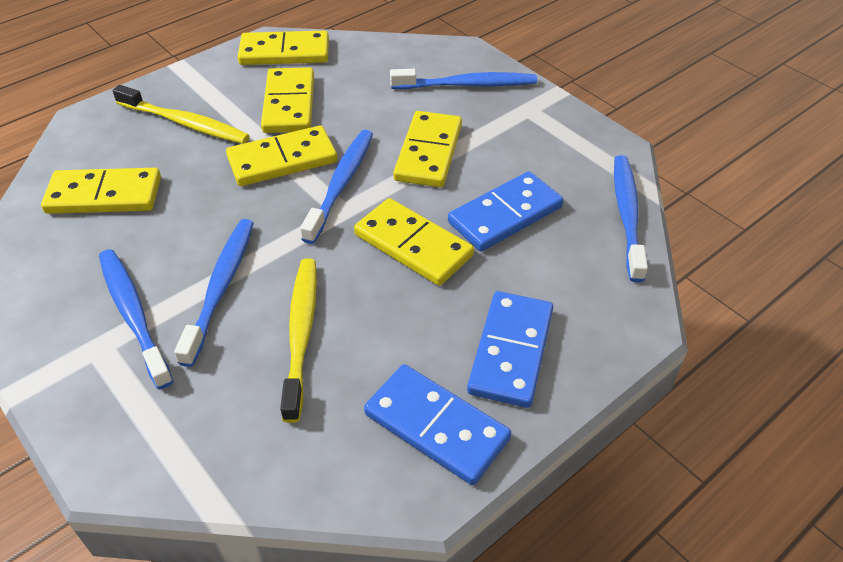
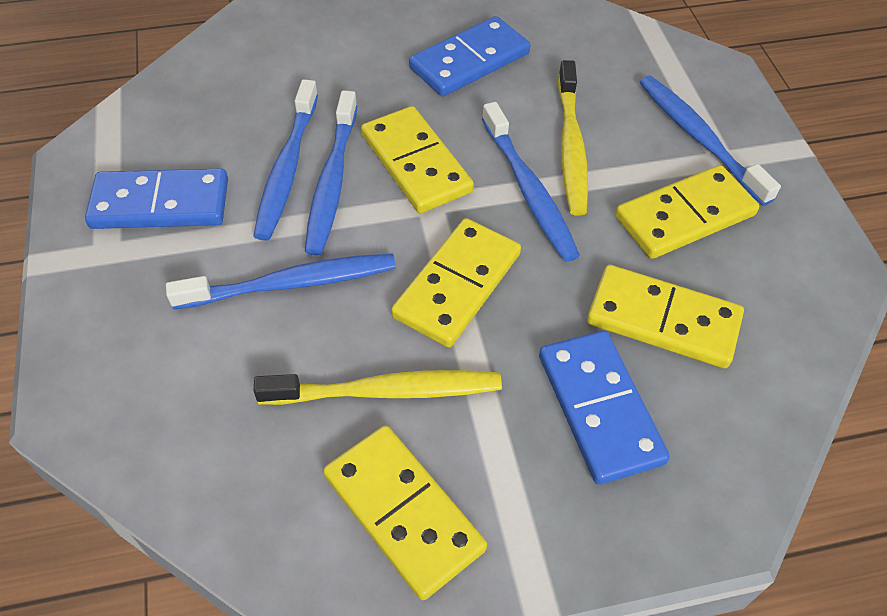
yellow domino: 6 -> 5

